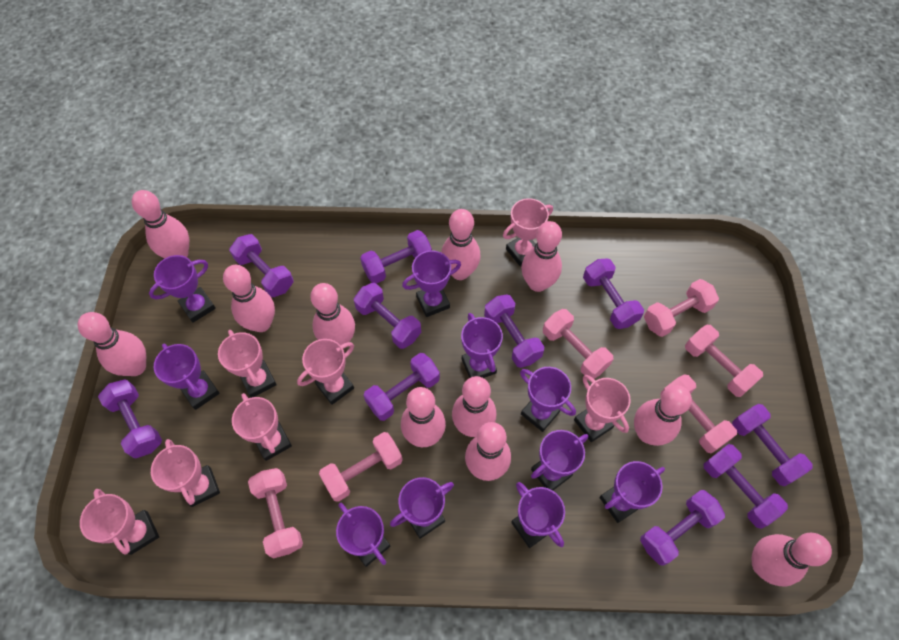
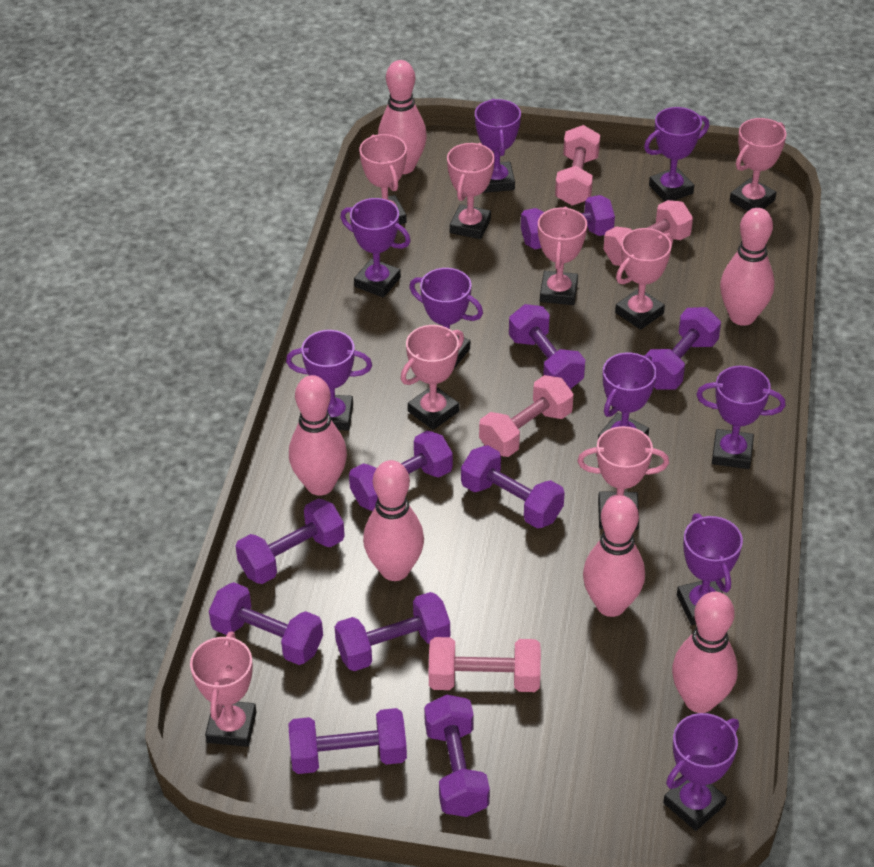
pink bowling pin: 11 -> 6
pink dumbbell: 6 -> 4
pink trophy: 7 -> 8
purple trophy: 10 -> 9

